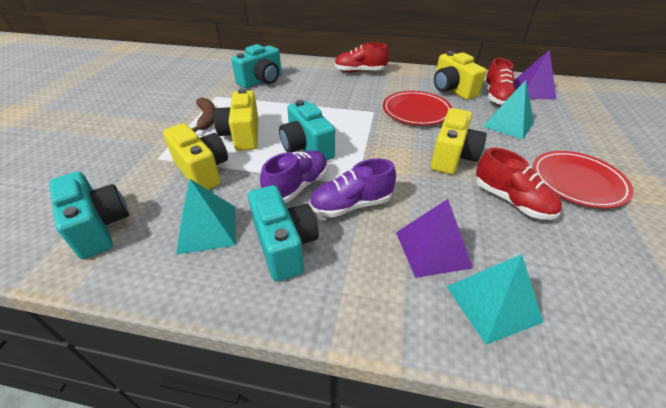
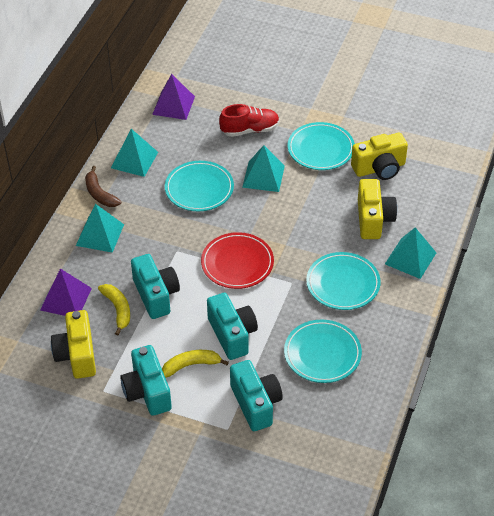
purple shoe: 2 -> 0
red plate: 2 -> 1
red shoe: 3 -> 1
turquoise plate: 0 -> 4
turquoise pyramid: 3 -> 4
yellow banana: 0 -> 2
yellow camera: 4 -> 3

